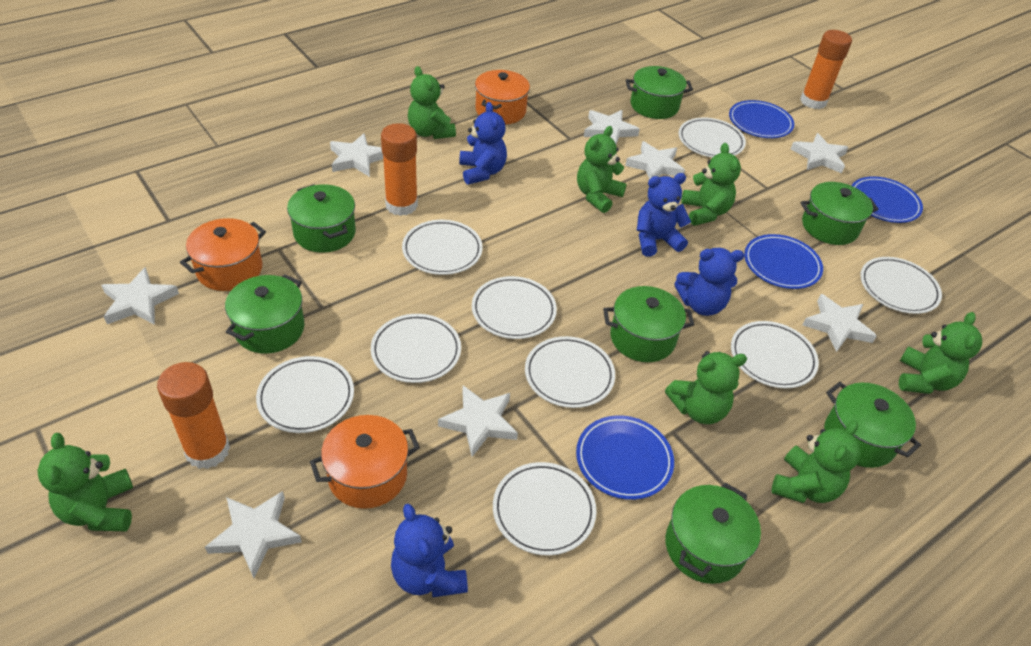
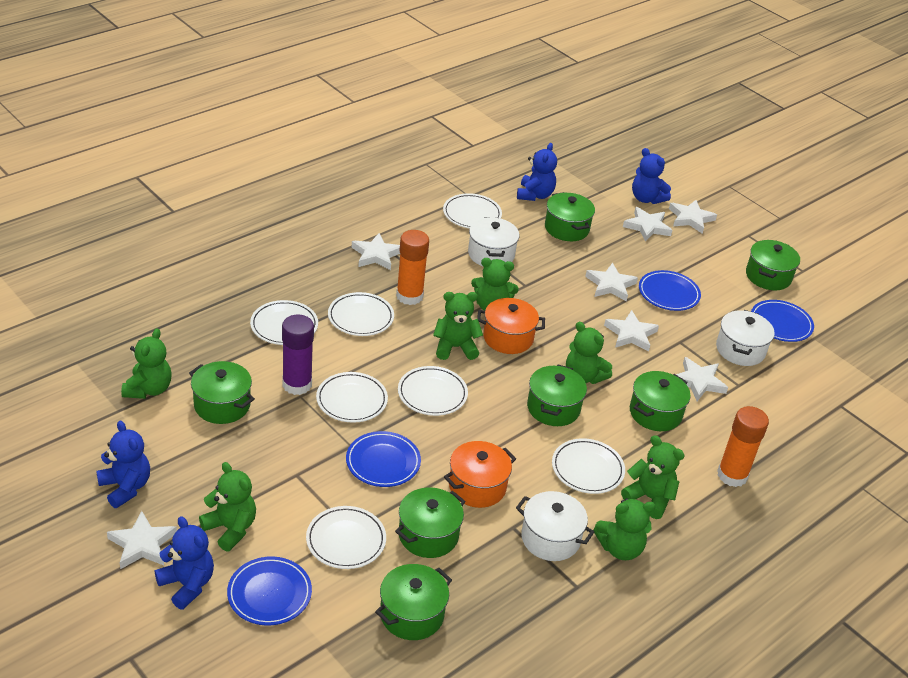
orange glue stick: 3 -> 2
orange pot: 3 -> 2
purple glue stick: 0 -> 1
white plate: 9 -> 7
white pot: 0 -> 3
white star: 8 -> 7

